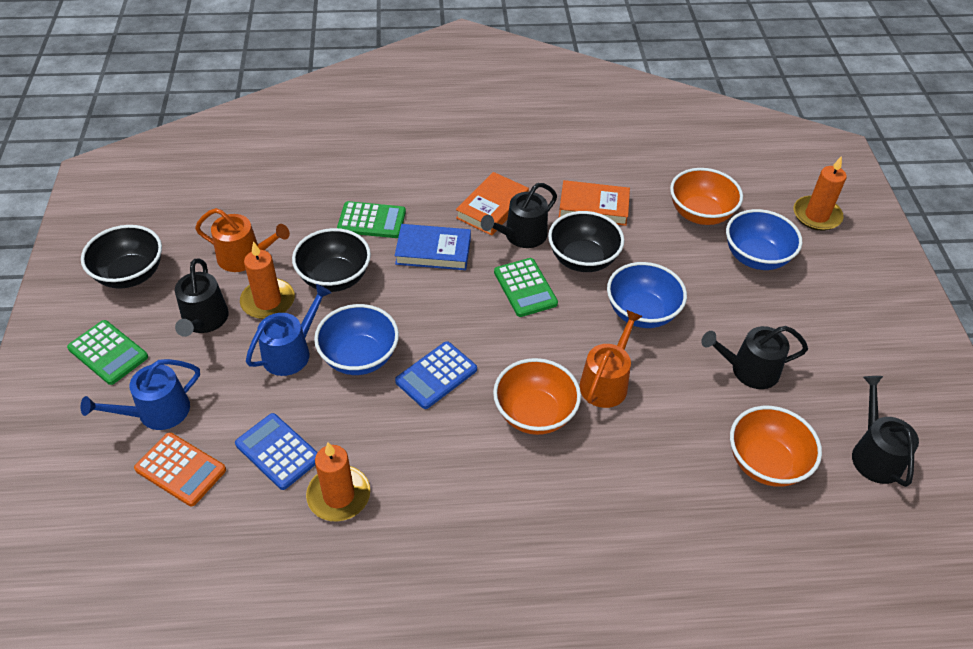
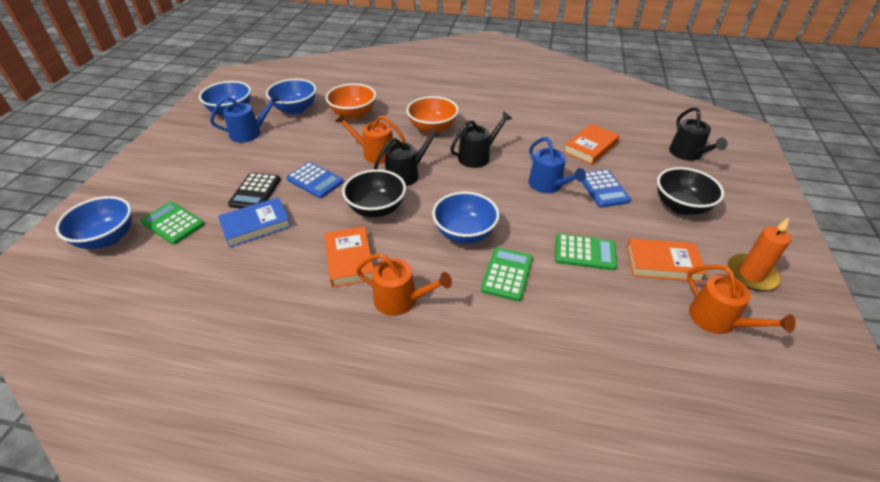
black bowl: 3 -> 2
black calculator: 0 -> 1
black watering can: 4 -> 3
blue bowl: 3 -> 4
orange book: 2 -> 3
orange bowl: 3 -> 2
orange calculator: 1 -> 0
orange candle: 3 -> 1
orange watering can: 2 -> 3

